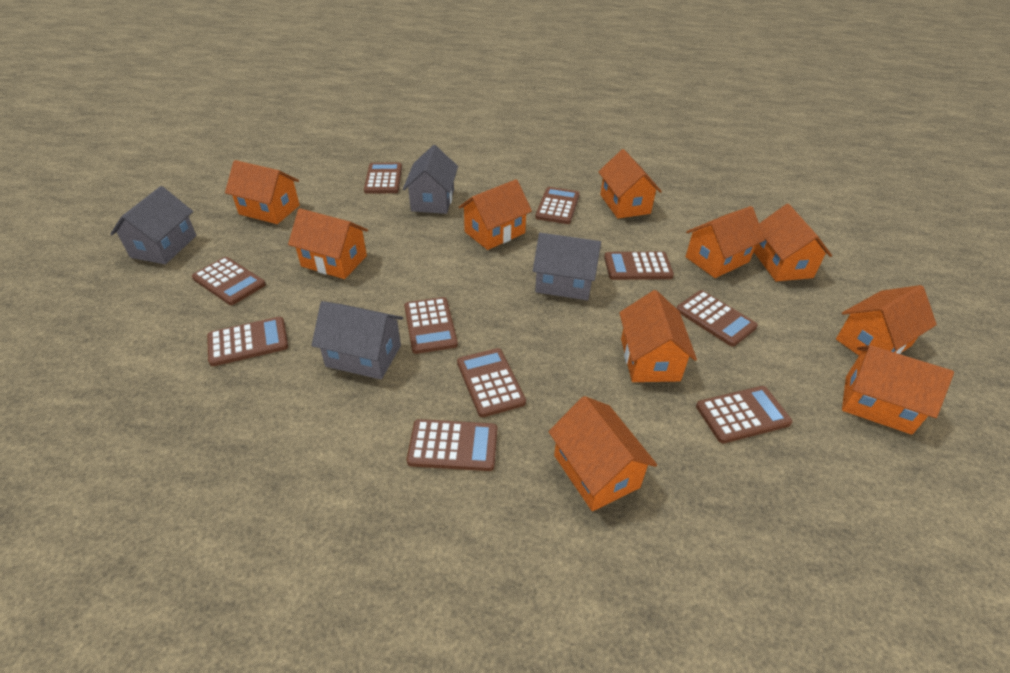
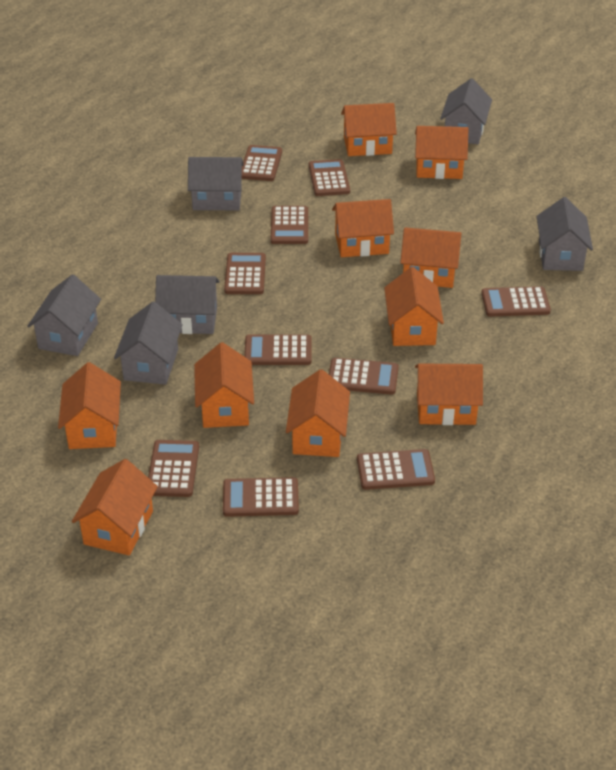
grey house: 4 -> 6

